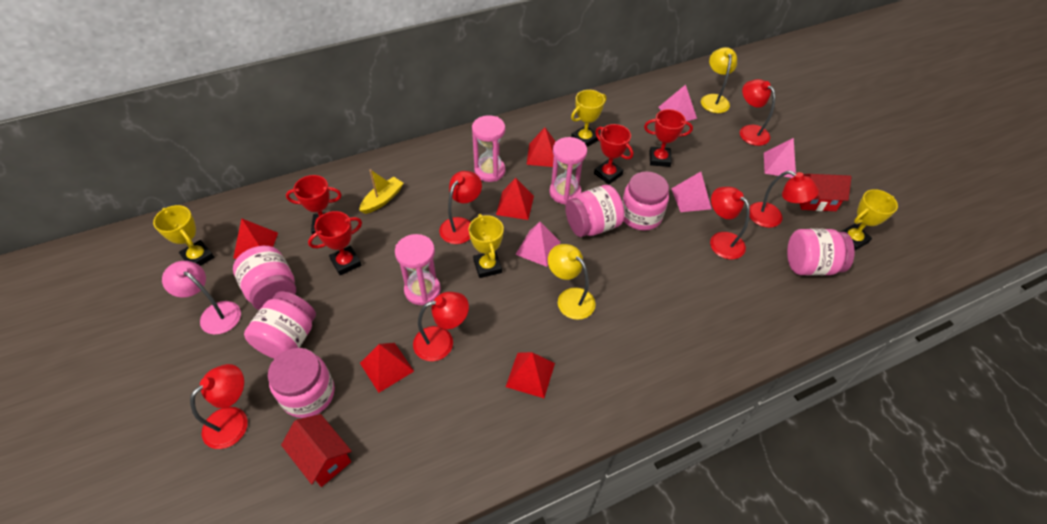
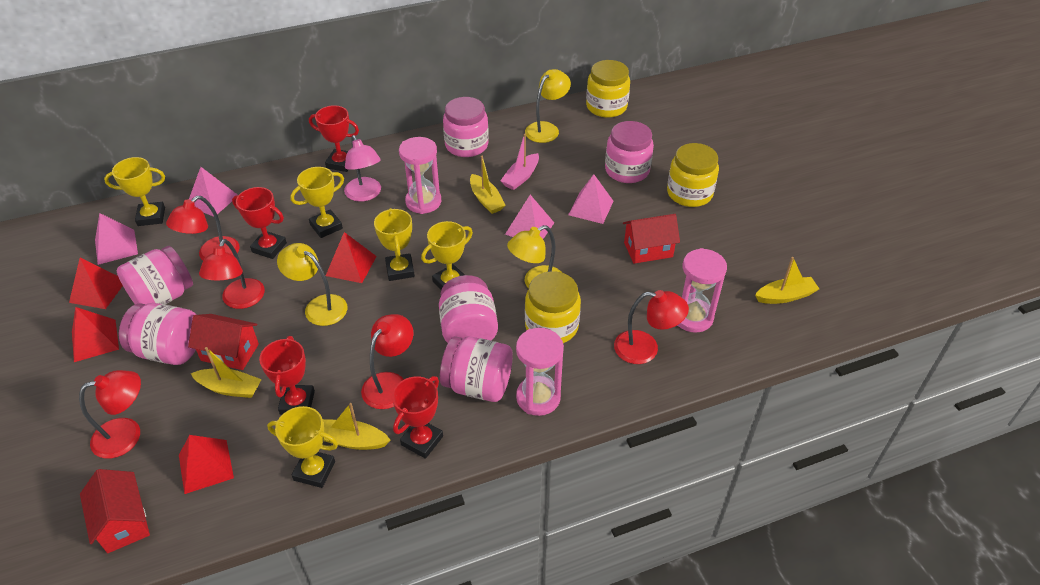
pink boat: 0 -> 1
red house: 2 -> 3
red lamp: 6 -> 5
red pyramid: 5 -> 4
yellow boat: 1 -> 4
yellow jar: 0 -> 3
yellow lamp: 2 -> 3
yellow trophy: 4 -> 5

